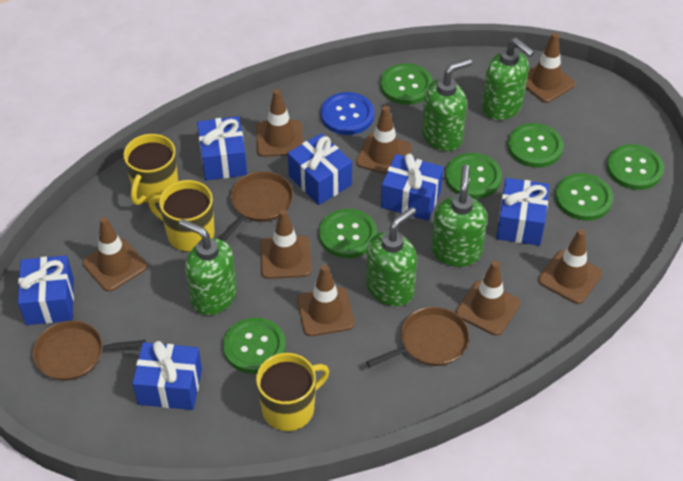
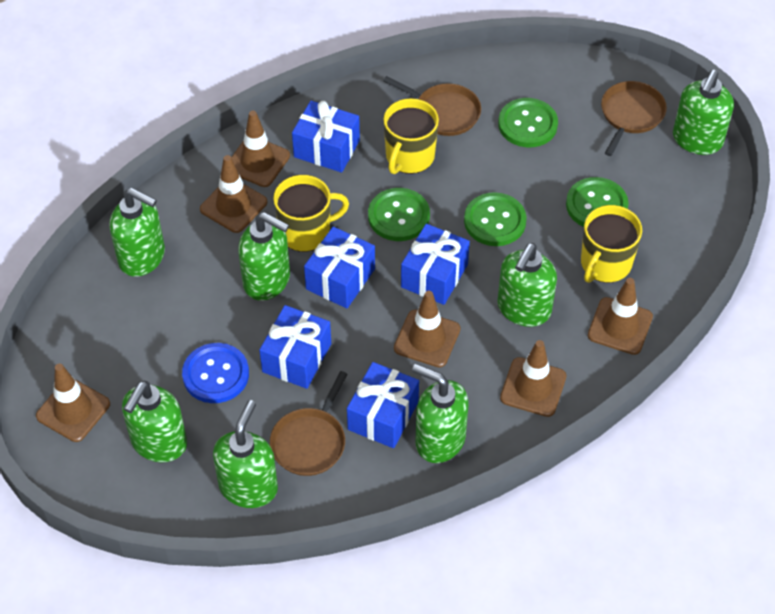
blue gift: 6 -> 5
brown traffic cone: 8 -> 6
green button: 7 -> 4
green soap dispenser: 5 -> 7

